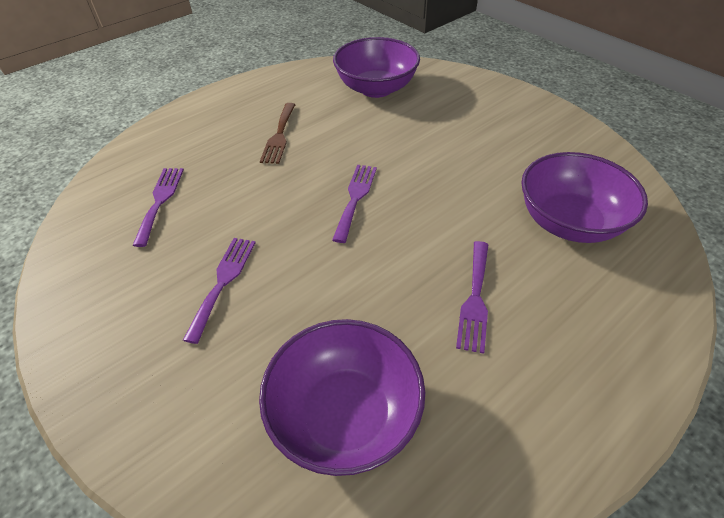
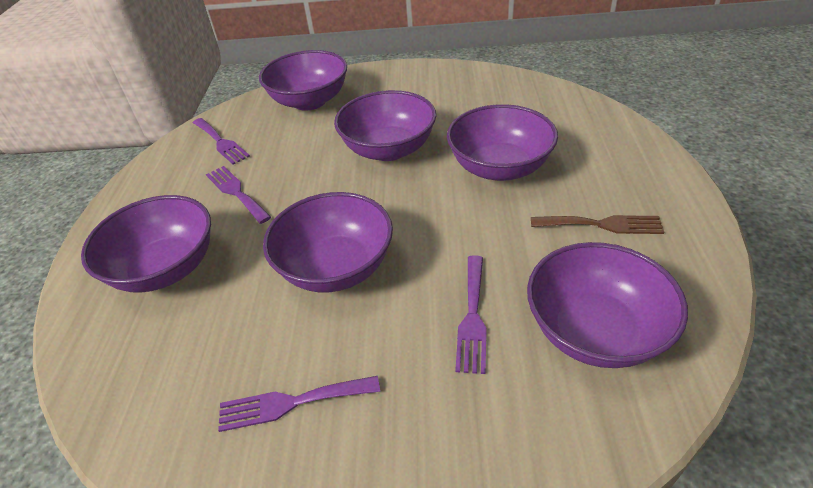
purple bowl: 3 -> 6

